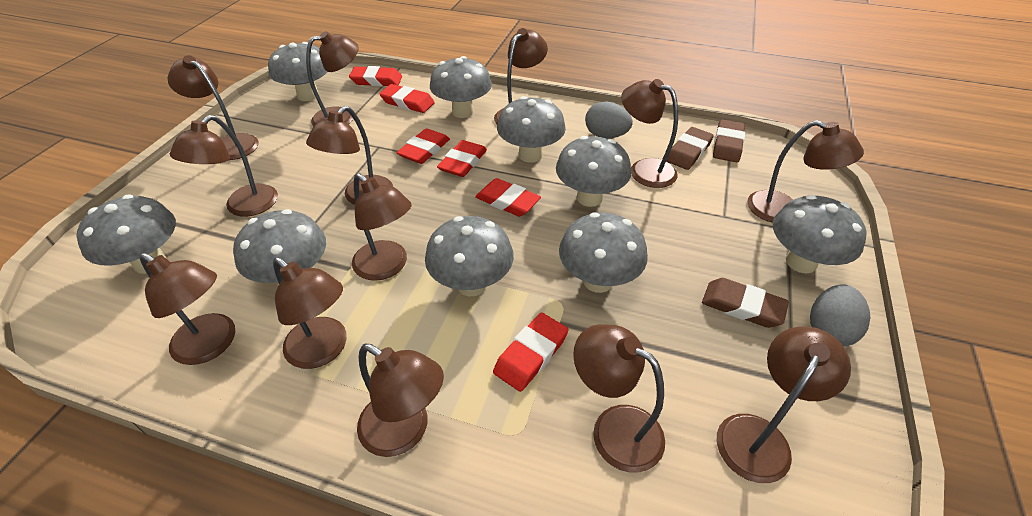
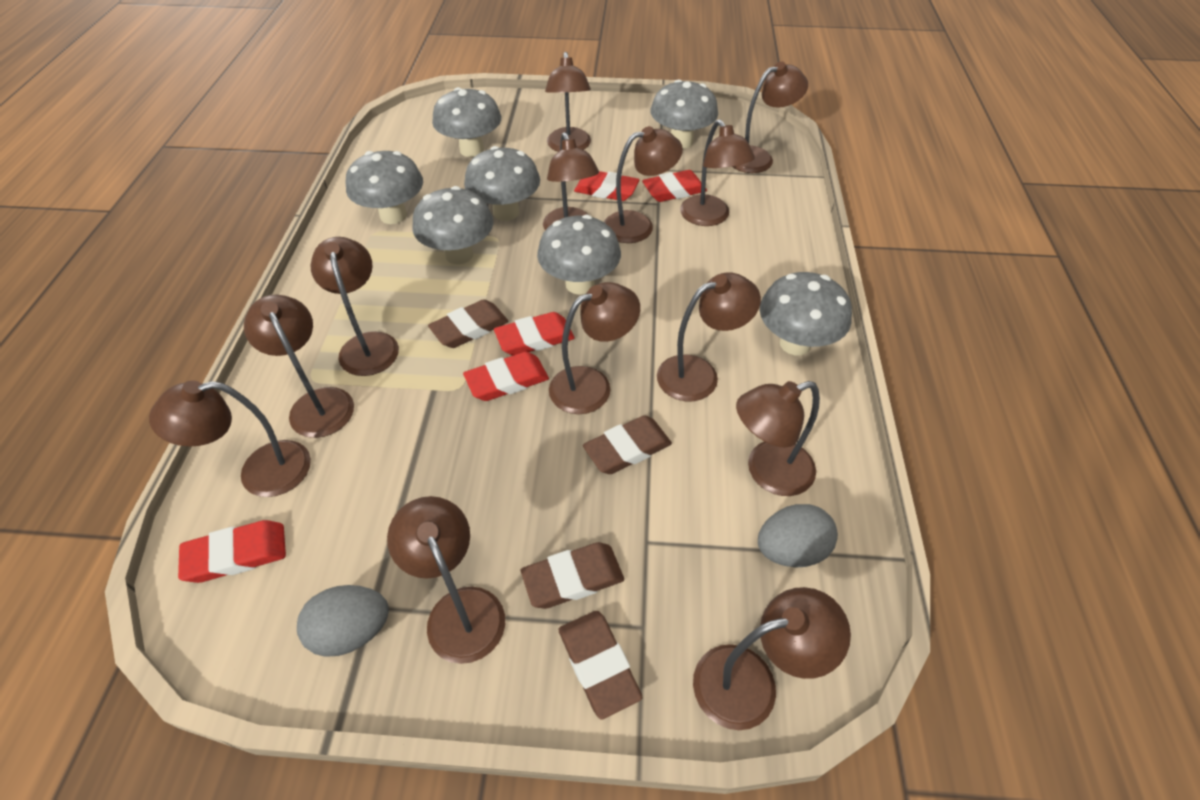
brown eraser: 3 -> 4
grey mushroom: 9 -> 7
red eraser: 6 -> 5

